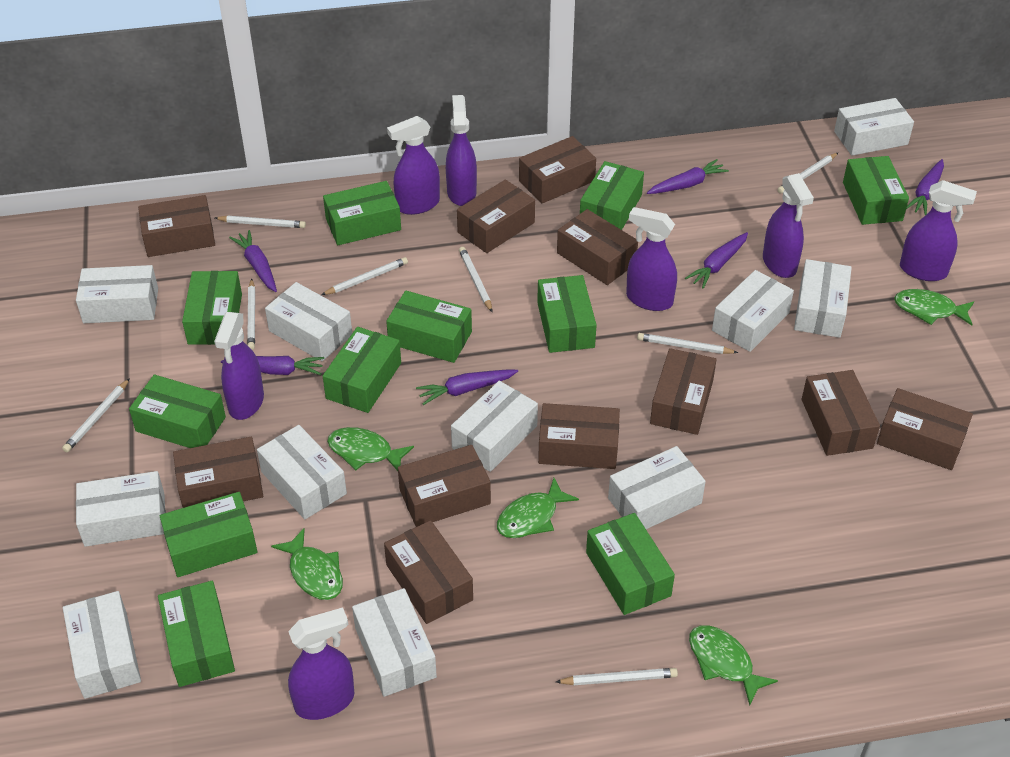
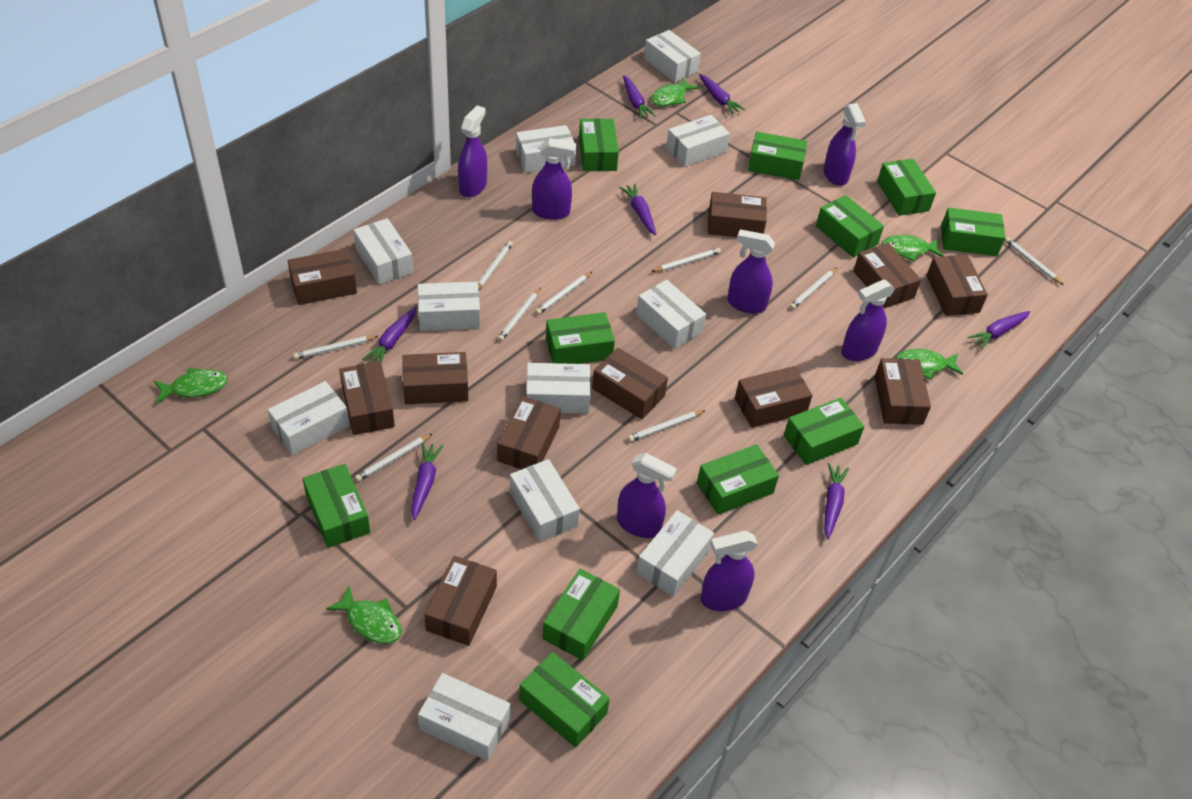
purple carrot: 6 -> 7
white pencil: 8 -> 9

